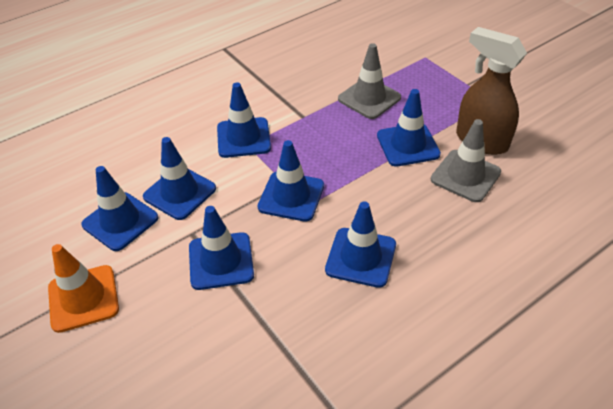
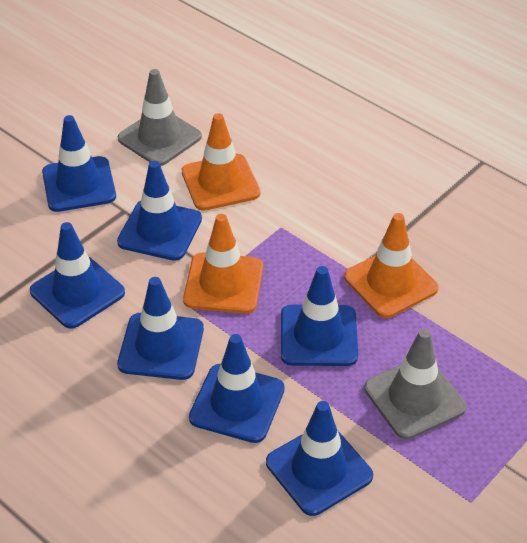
brown spray bottle: 1 -> 0
orange traffic cone: 1 -> 3

